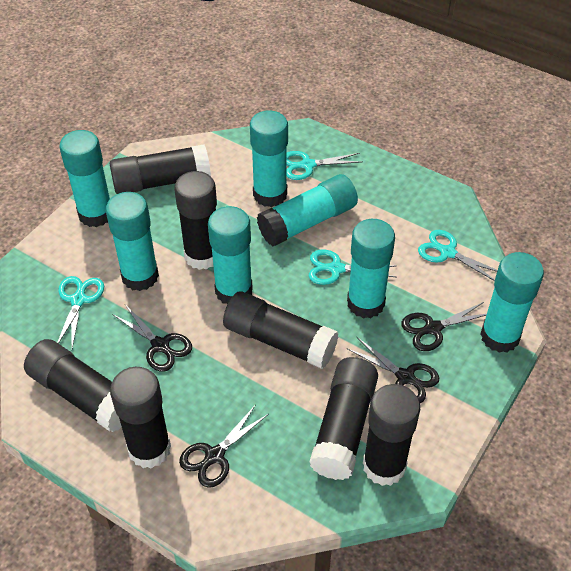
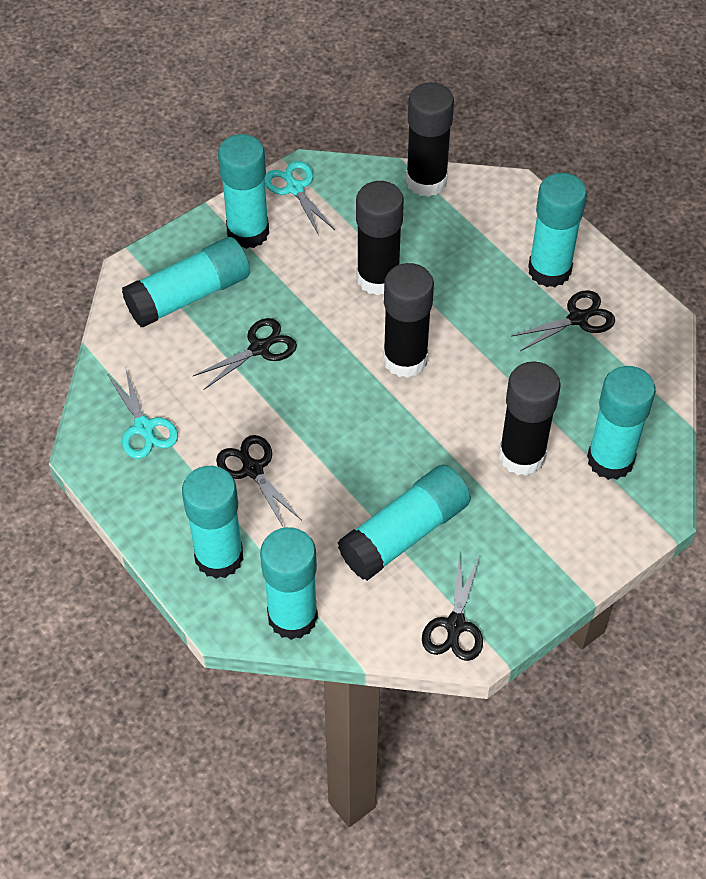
black glue stick: 7 -> 4
turquoise scissors: 4 -> 2

